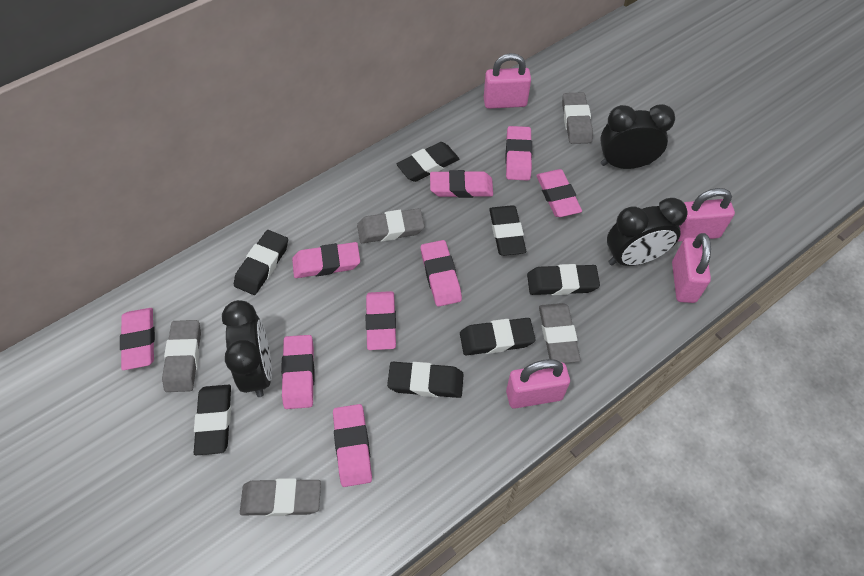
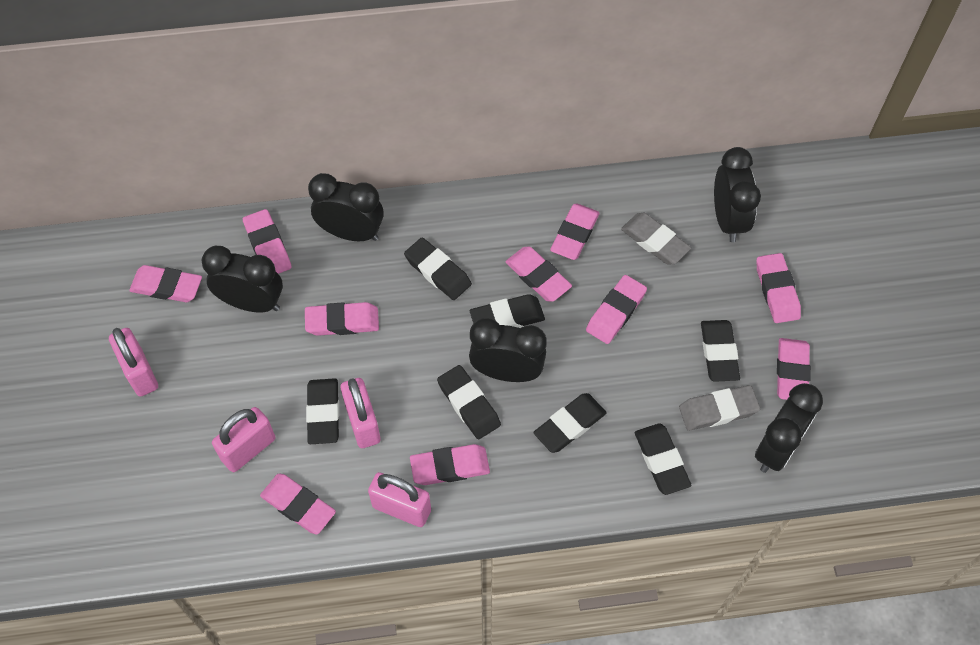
black clock: 3 -> 5
grey eraser: 5 -> 2
pink eraser: 9 -> 10

